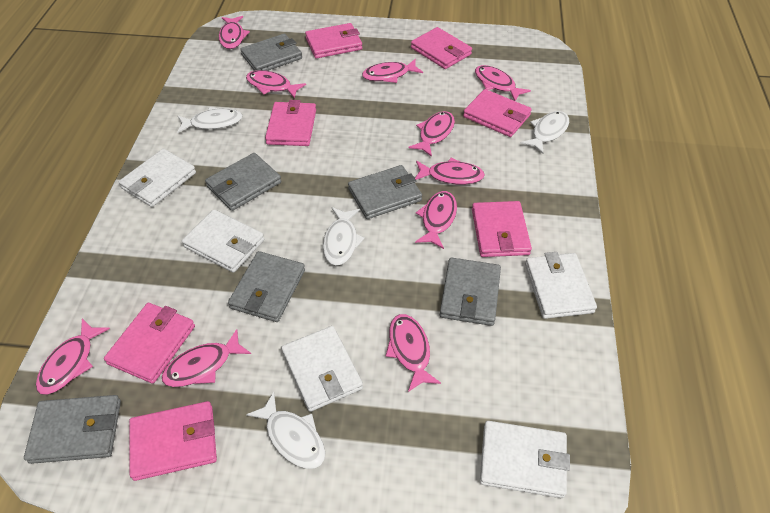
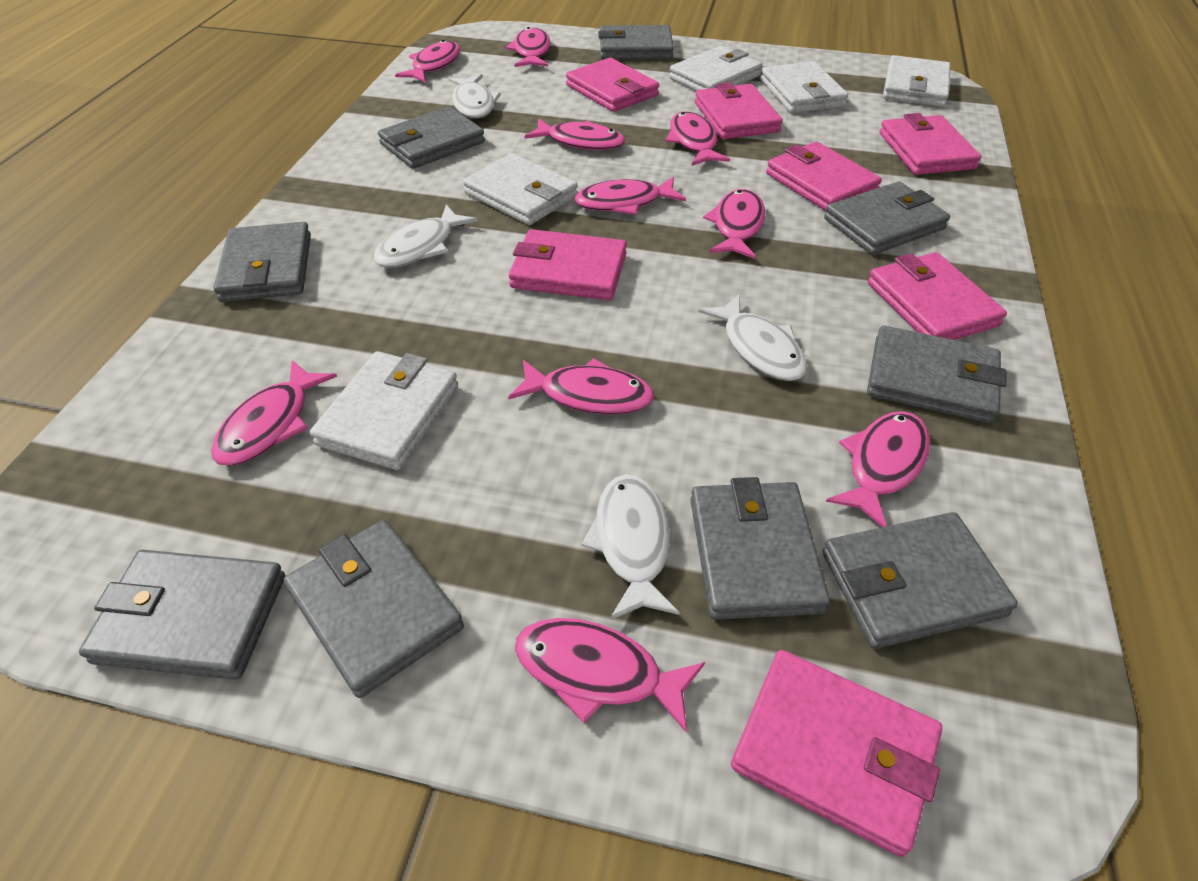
grey wallet: 6 -> 9

